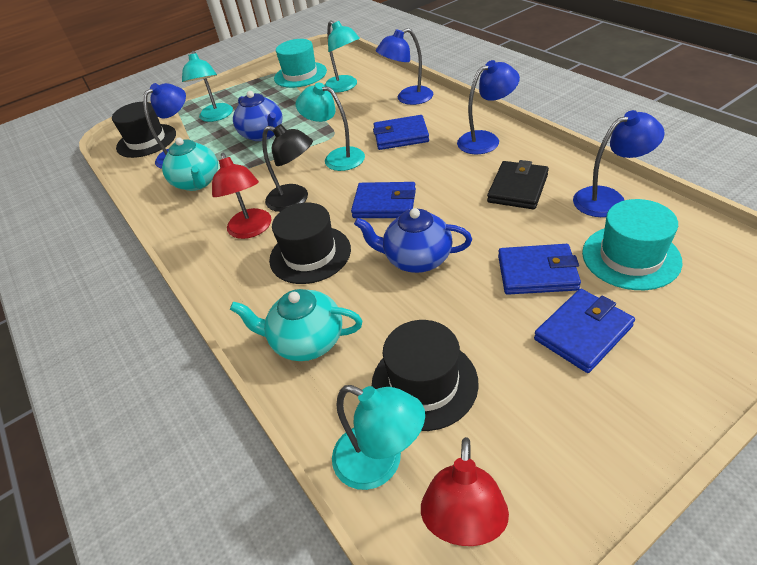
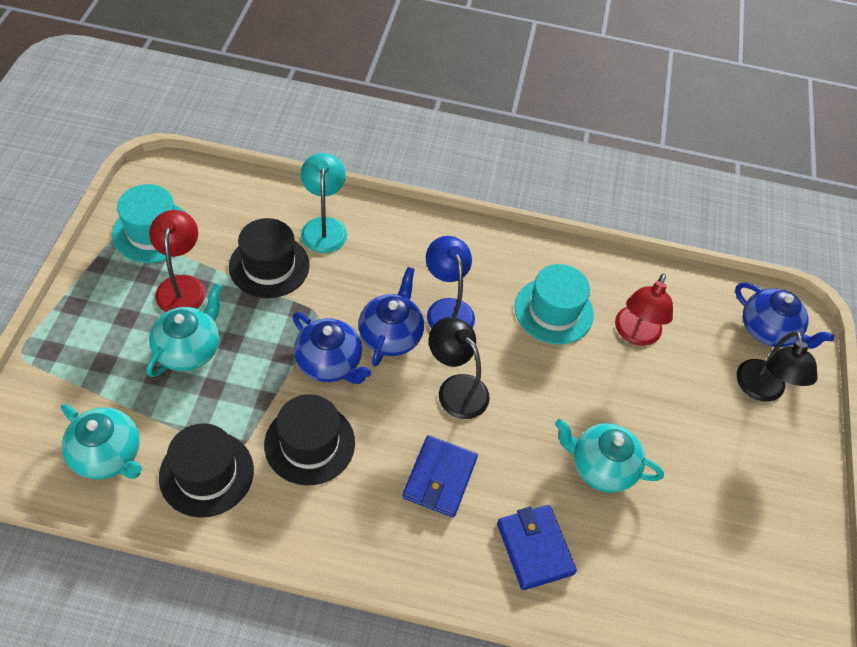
black lamp: 1 -> 2
black wallet: 1 -> 0
blue lamp: 4 -> 1
blue teapot: 2 -> 3
blue wallet: 4 -> 2
turquoise lamp: 4 -> 1
turquoise teapot: 2 -> 3

